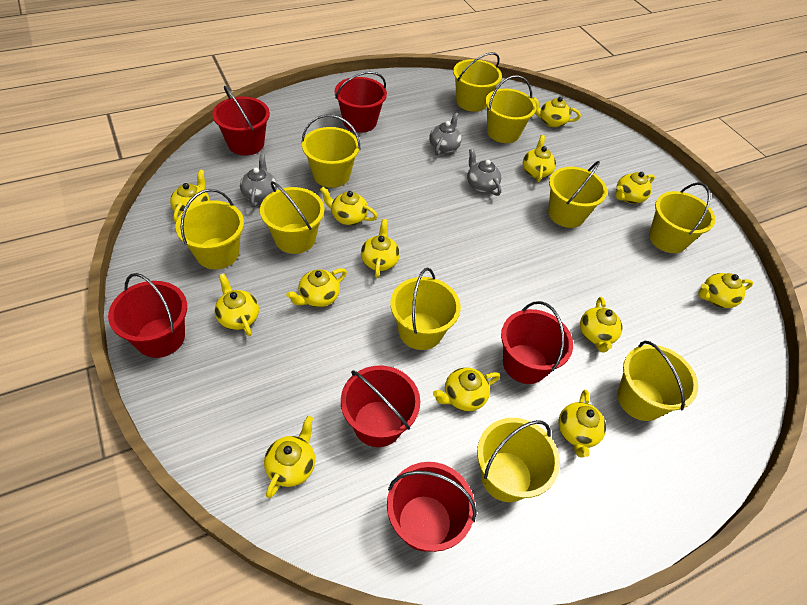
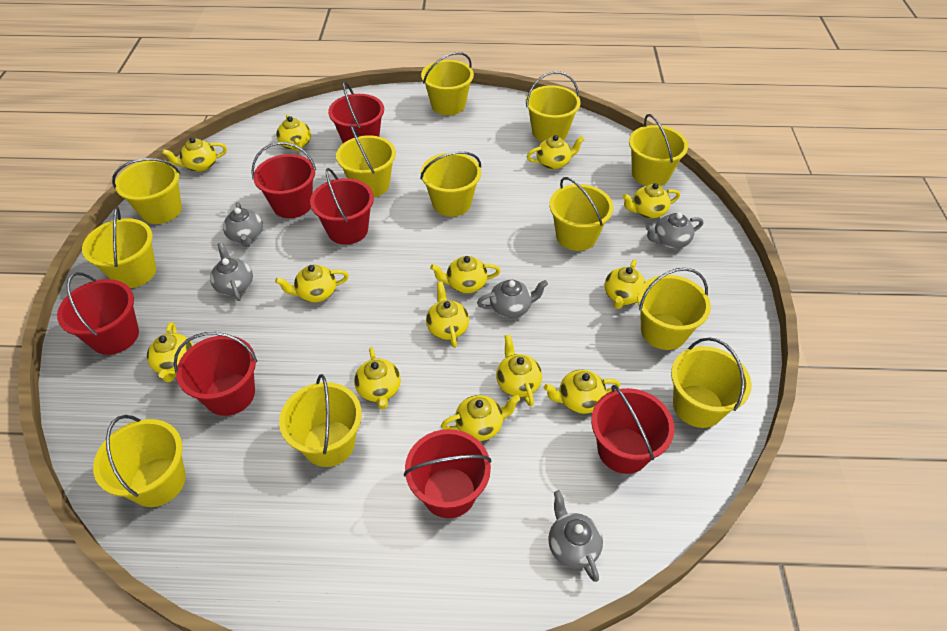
grey teapot: 3 -> 5
red bucket: 6 -> 7
yellow bucket: 10 -> 12

